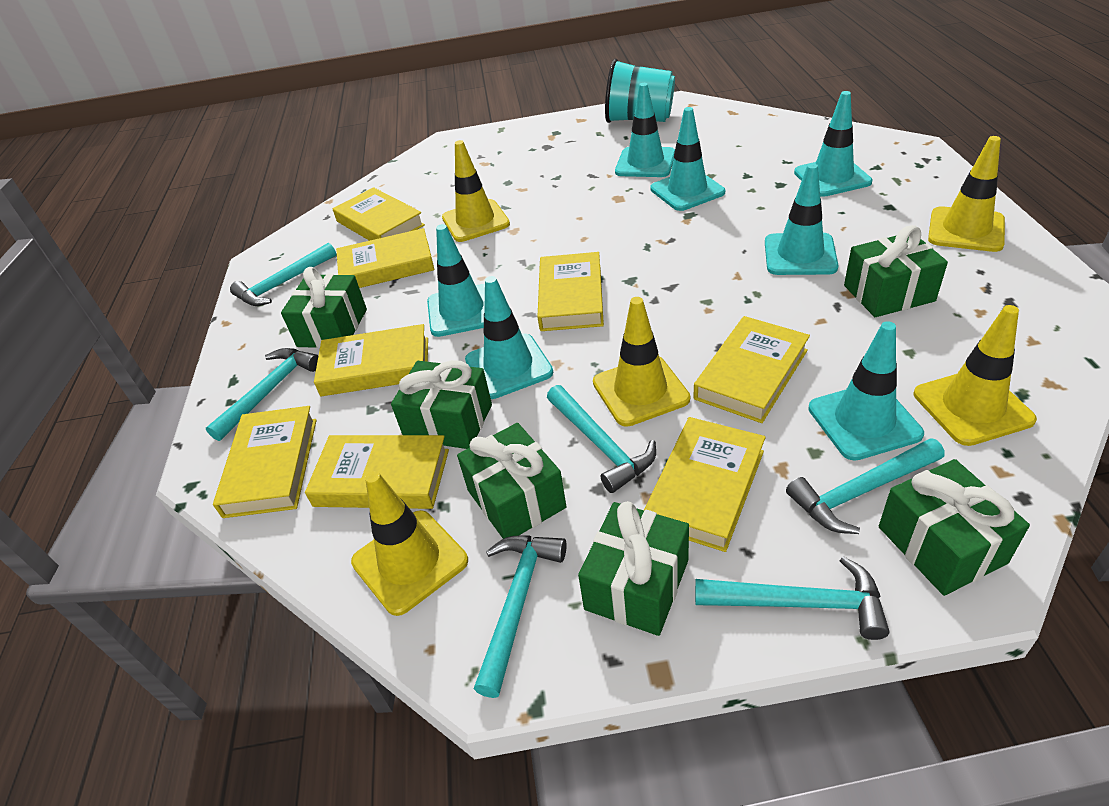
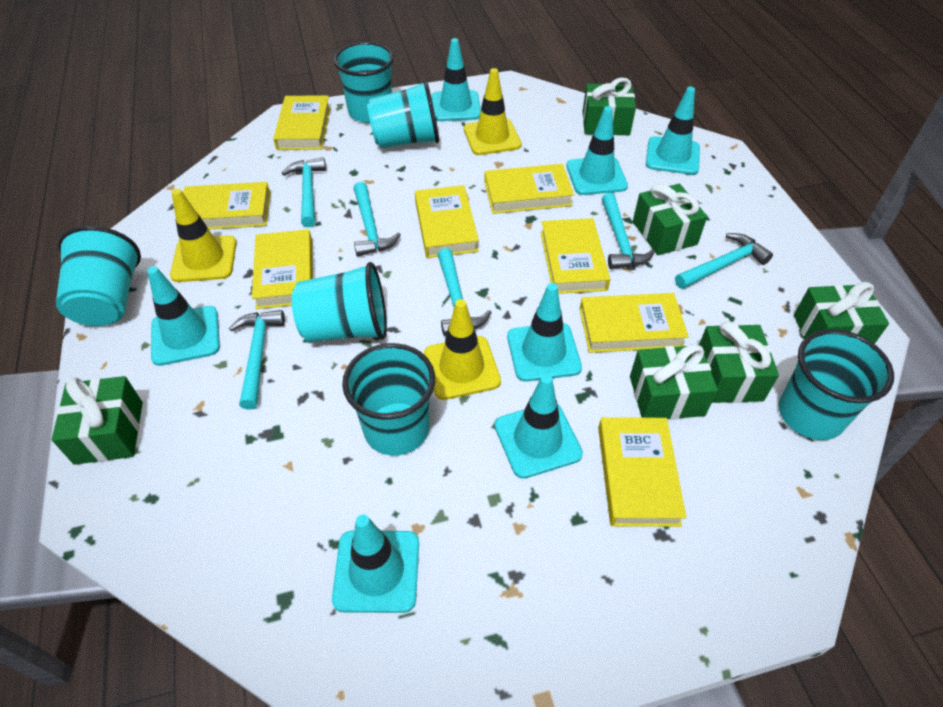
turquoise cup: 1 -> 6
yellow traffic cone: 5 -> 3

